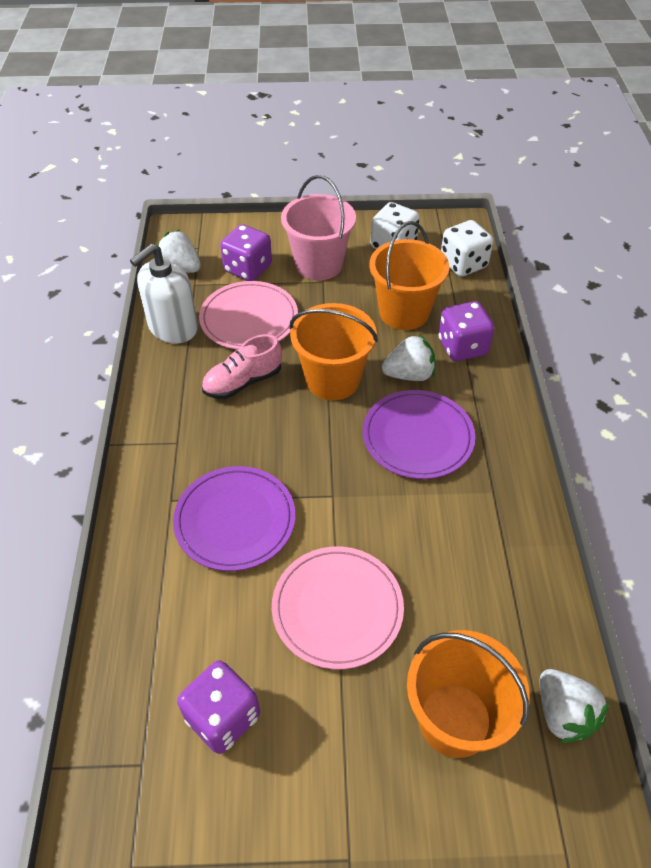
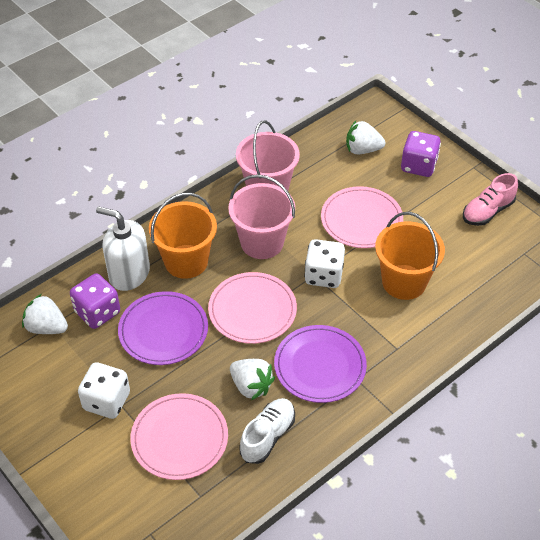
orange bucket: 3 -> 2
pink bucket: 1 -> 2
pink plate: 2 -> 3
purple dice: 3 -> 2
white shoe: 0 -> 1

